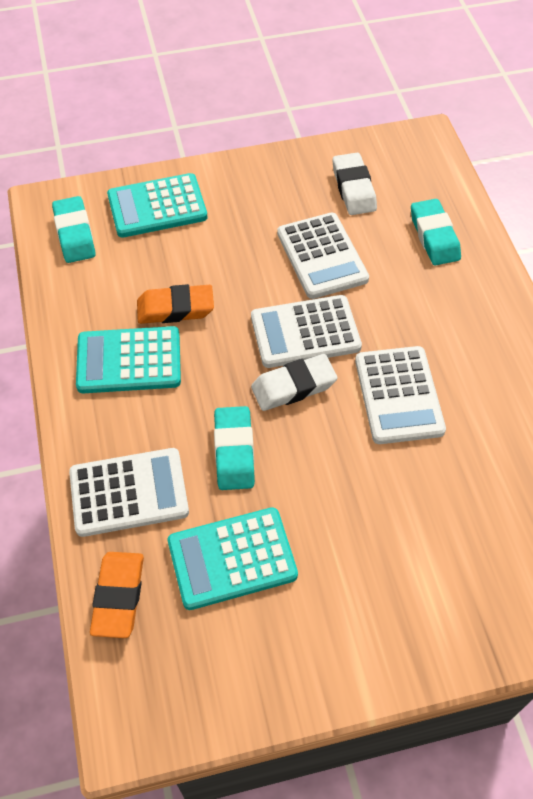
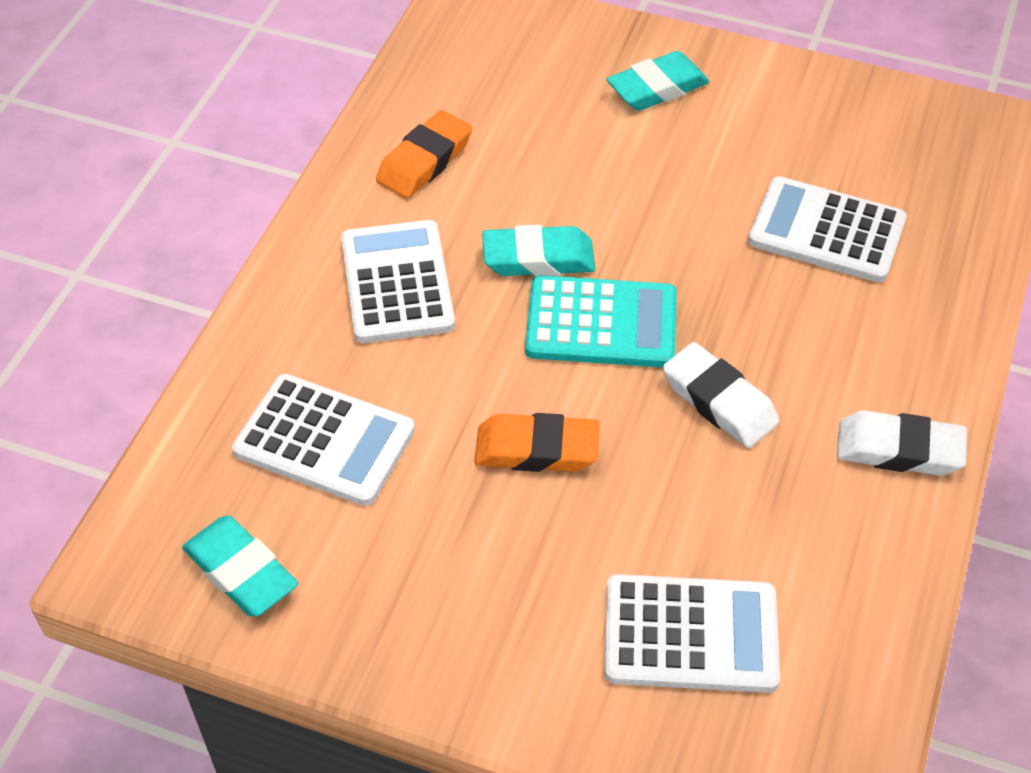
turquoise calculator: 3 -> 1

